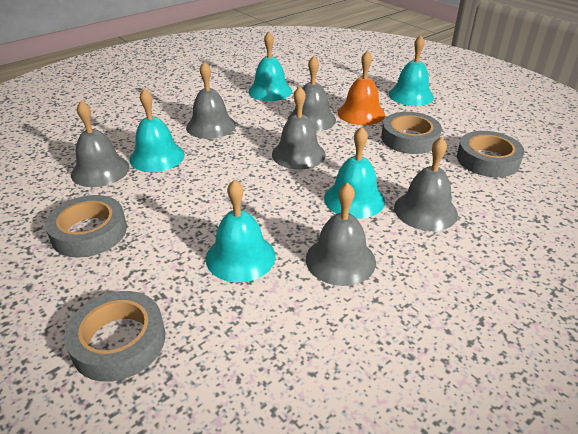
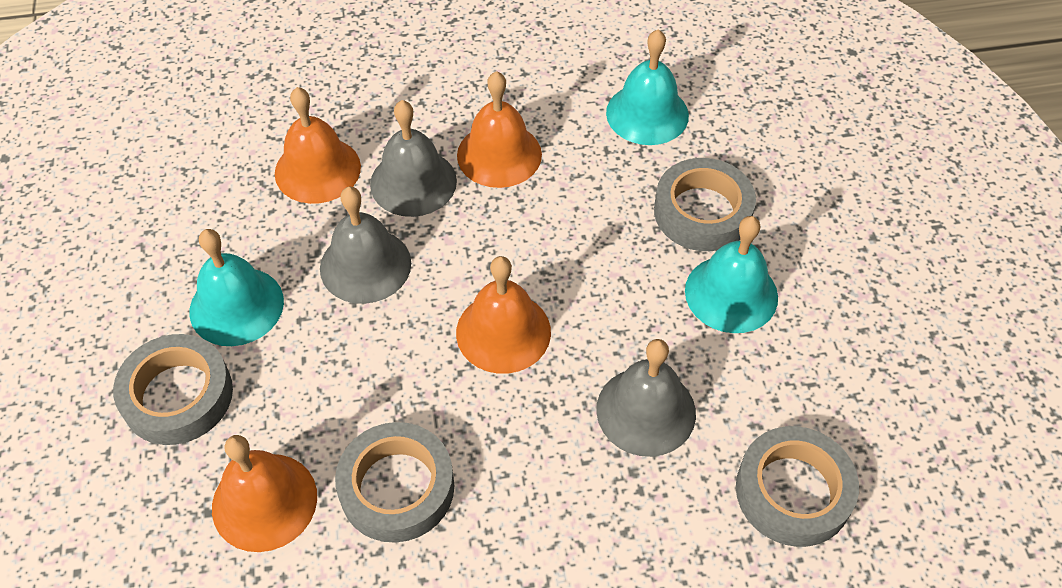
grey bell: 6 -> 3
orange bell: 1 -> 4
turquoise bell: 5 -> 3

